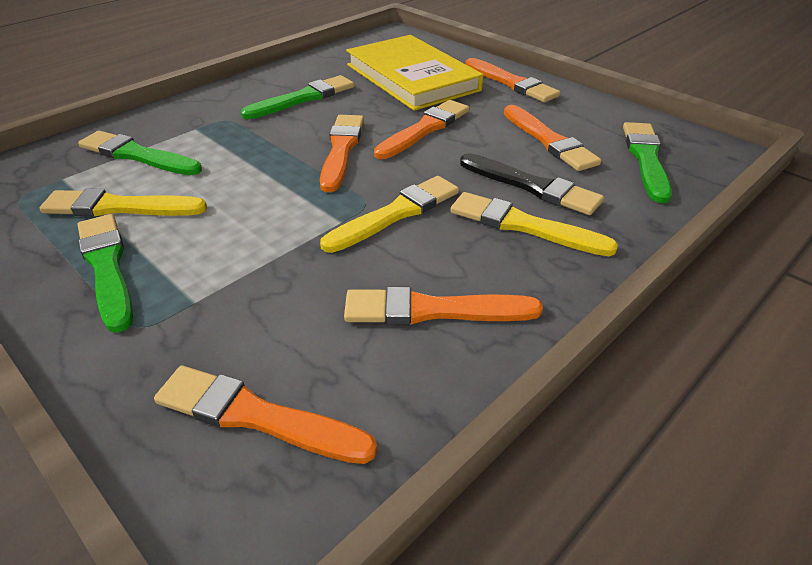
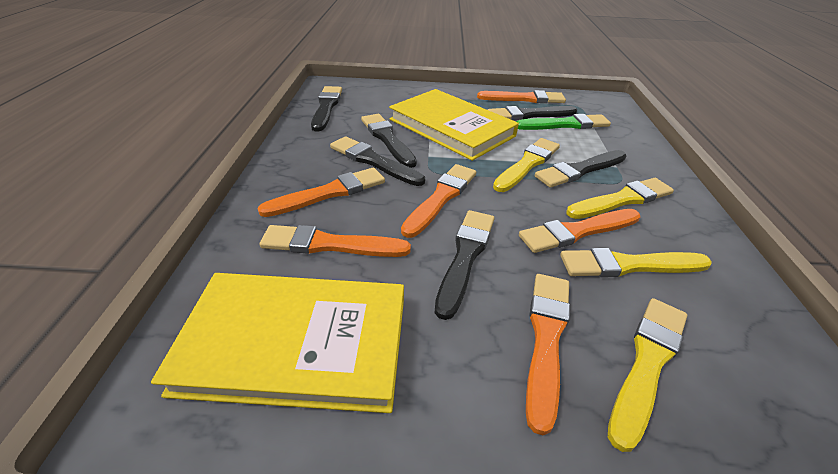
black brush: 1 -> 6
green brush: 4 -> 1
yellow book: 1 -> 2
yellow brush: 3 -> 4

